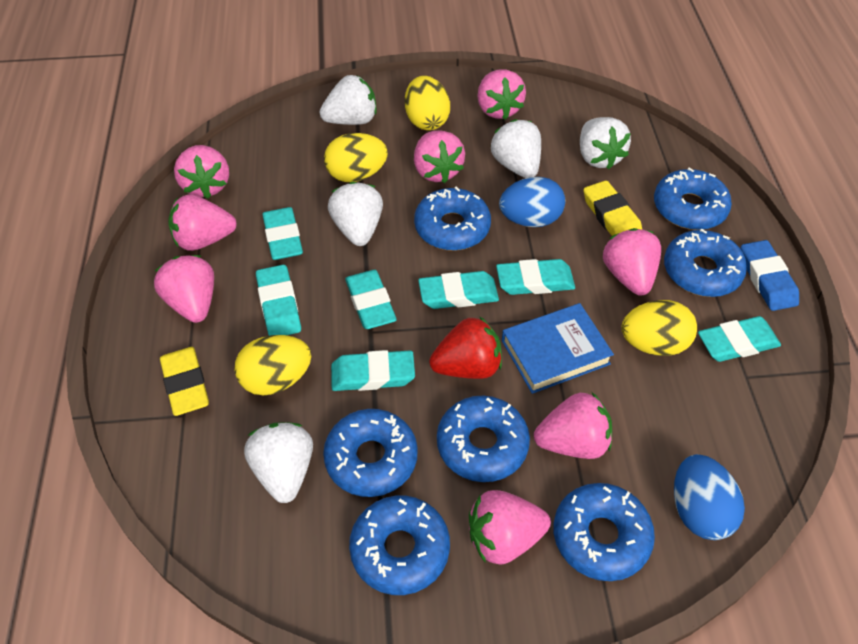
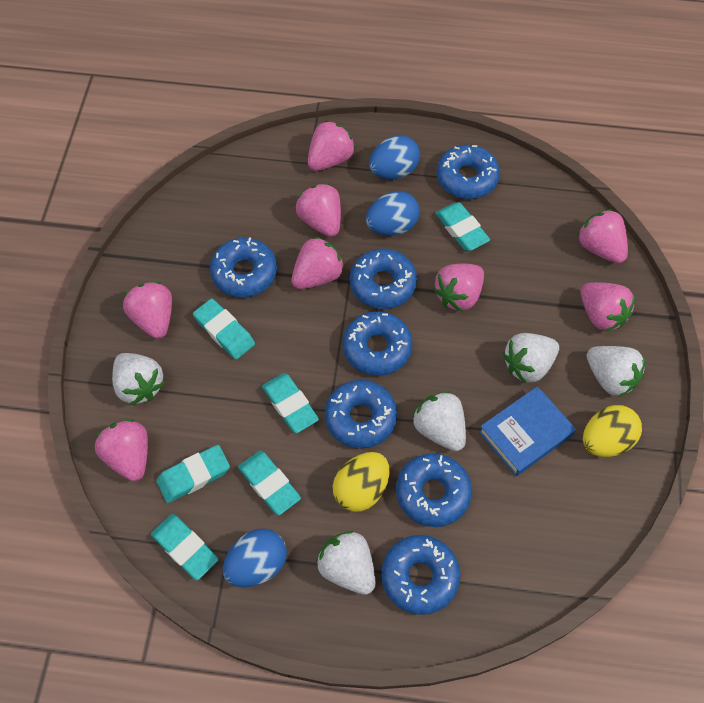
blue egg: 2 -> 3
blue eraser: 1 -> 0
red strawberry: 1 -> 0
turquoise eraser: 7 -> 6
yellow egg: 4 -> 2
yellow eraser: 2 -> 0

